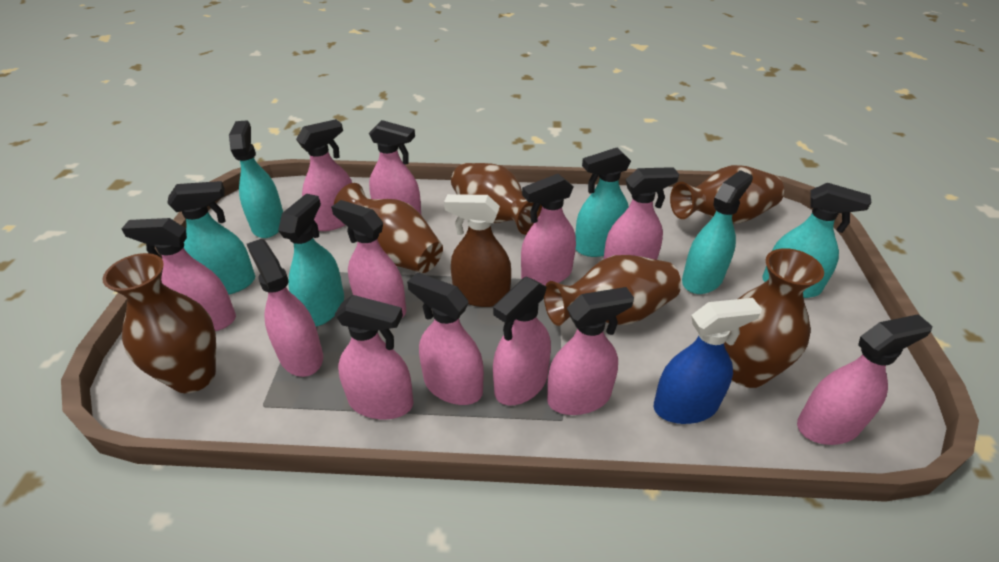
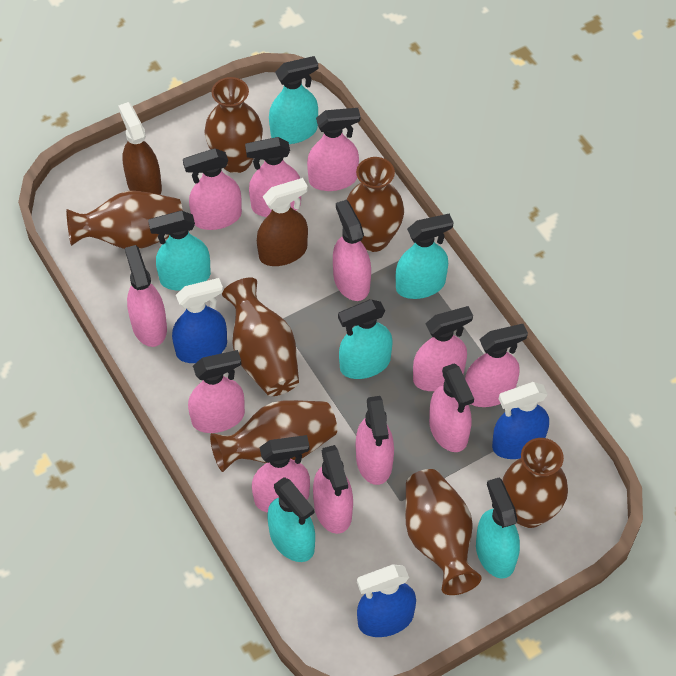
blue spray bottle: 1 -> 3
brown spray bottle: 1 -> 2
brown vase: 6 -> 7

